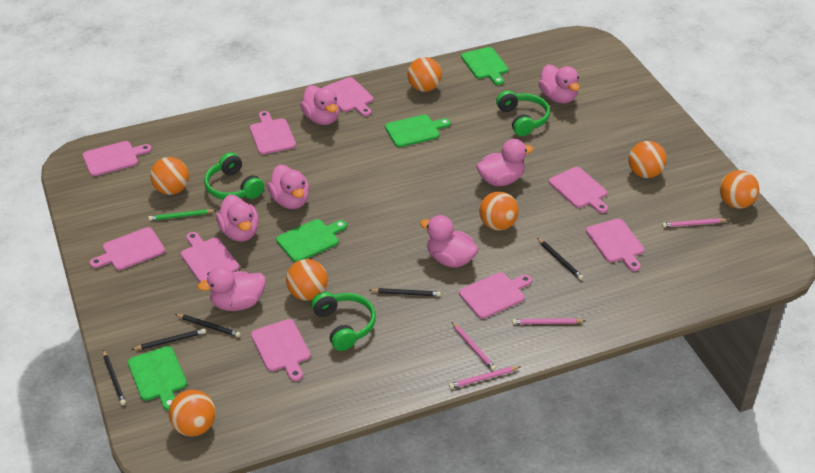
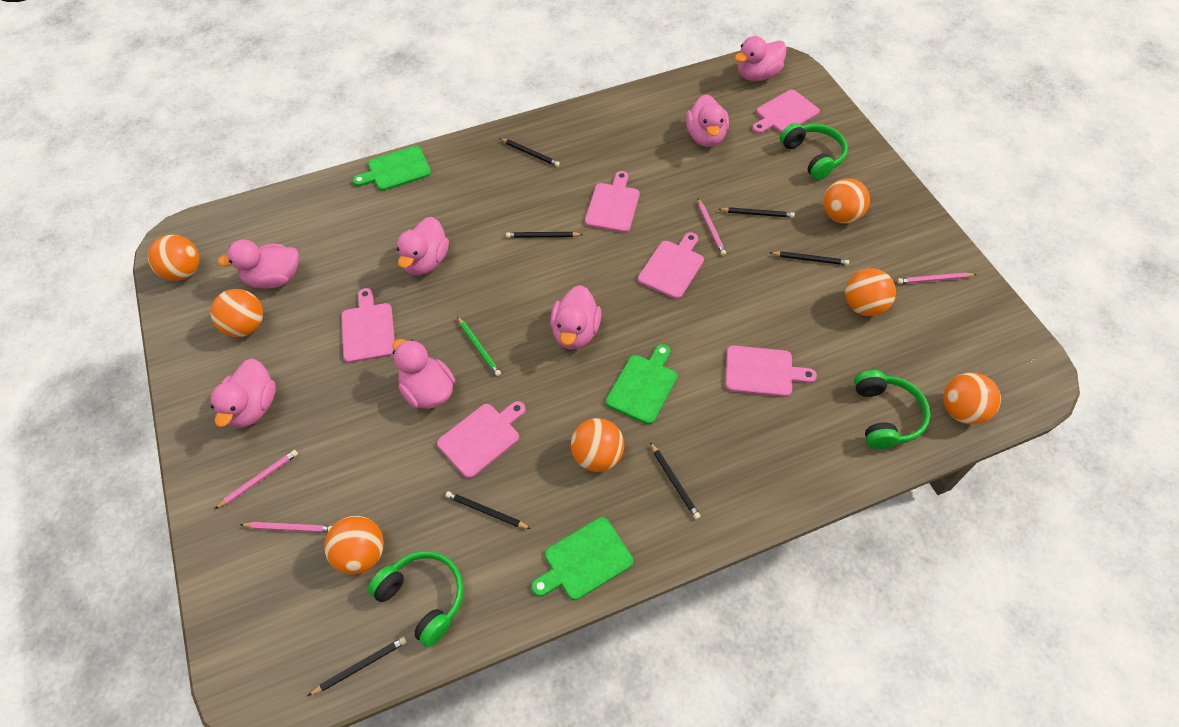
black pencil: 5 -> 7
green cutting board: 4 -> 3
pink cutting board: 9 -> 6

